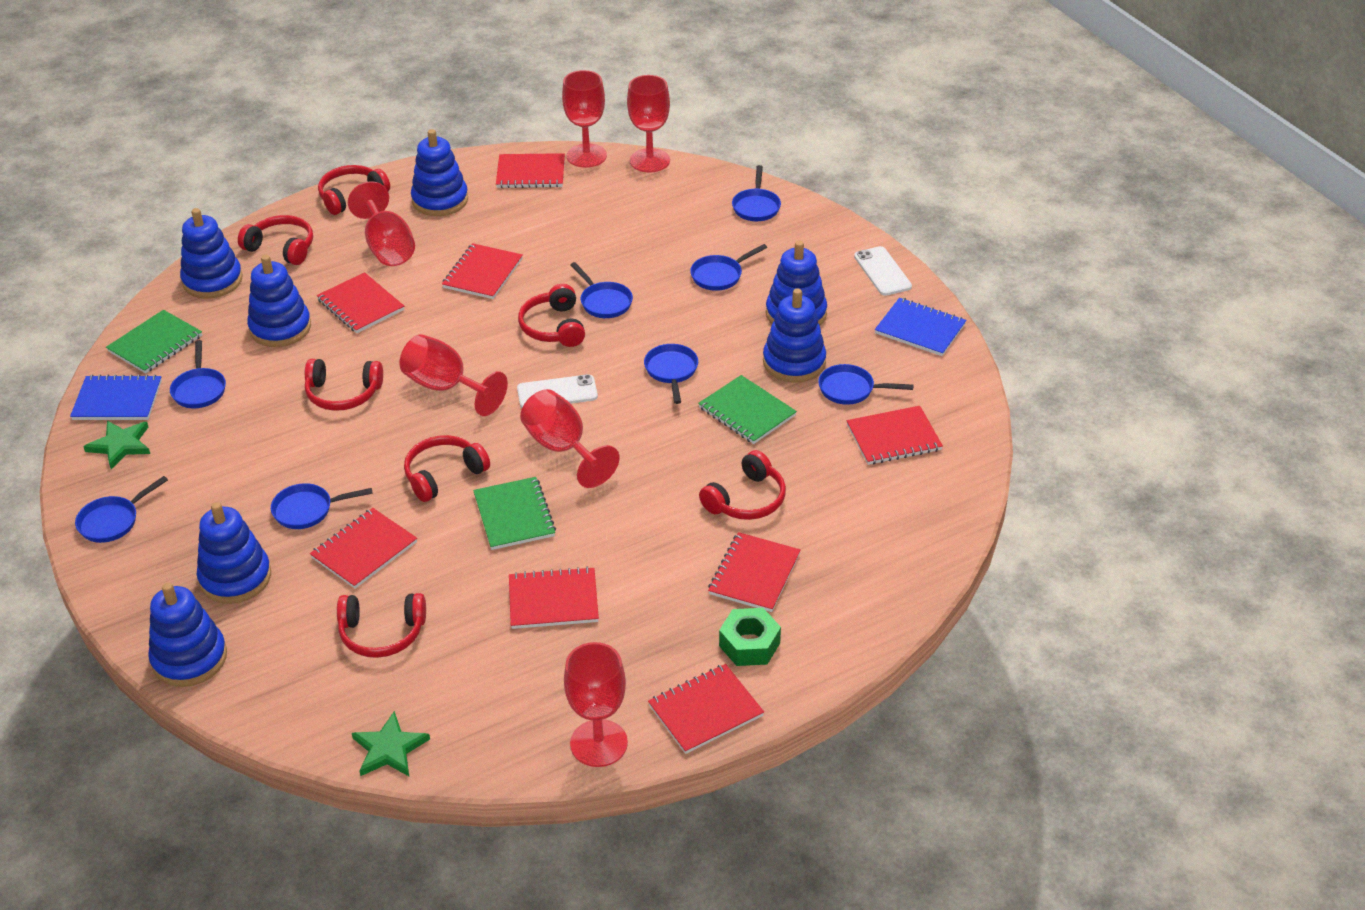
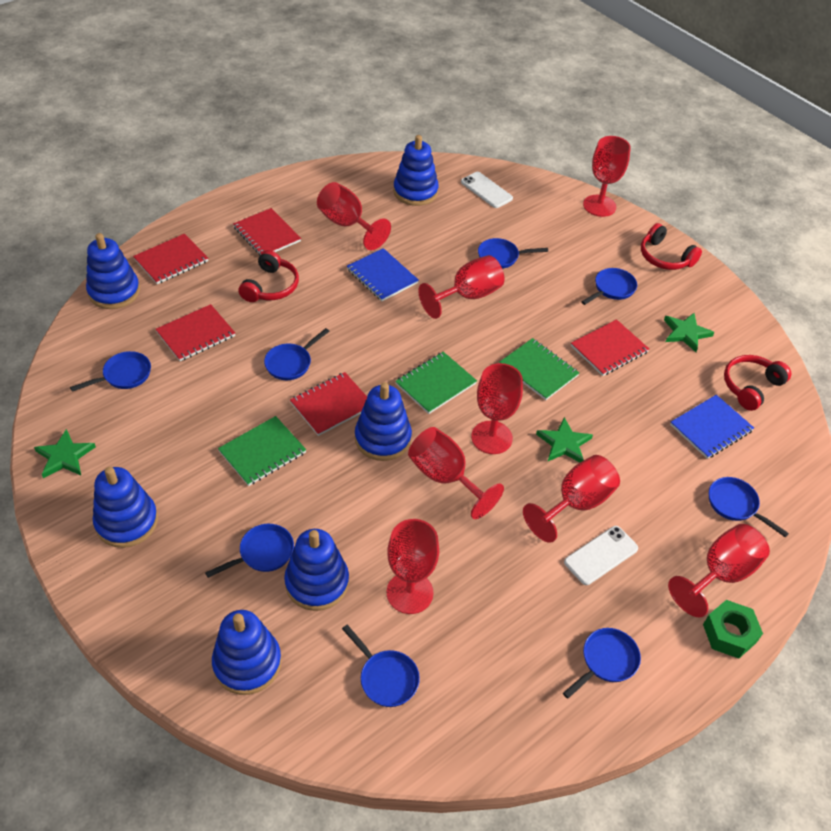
blue stacking toy: 7 -> 6
green star: 2 -> 3
red goblet: 6 -> 8
red headphones: 7 -> 3
red notebook: 8 -> 5

